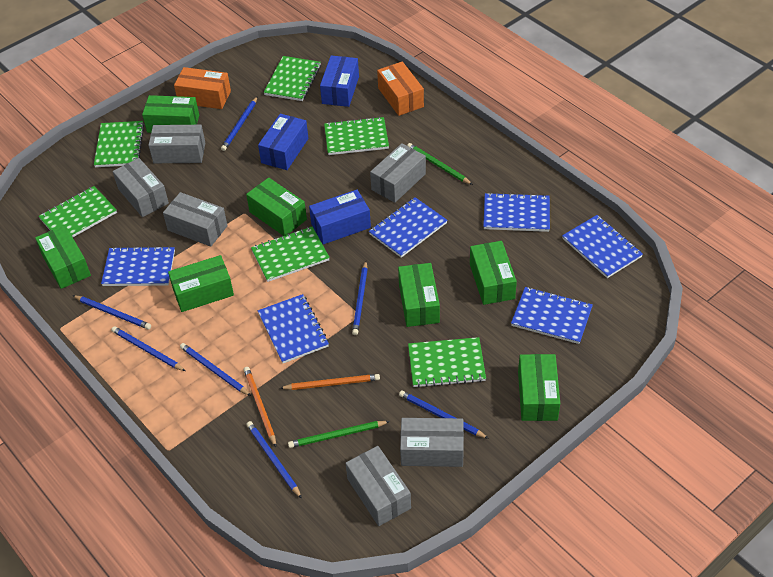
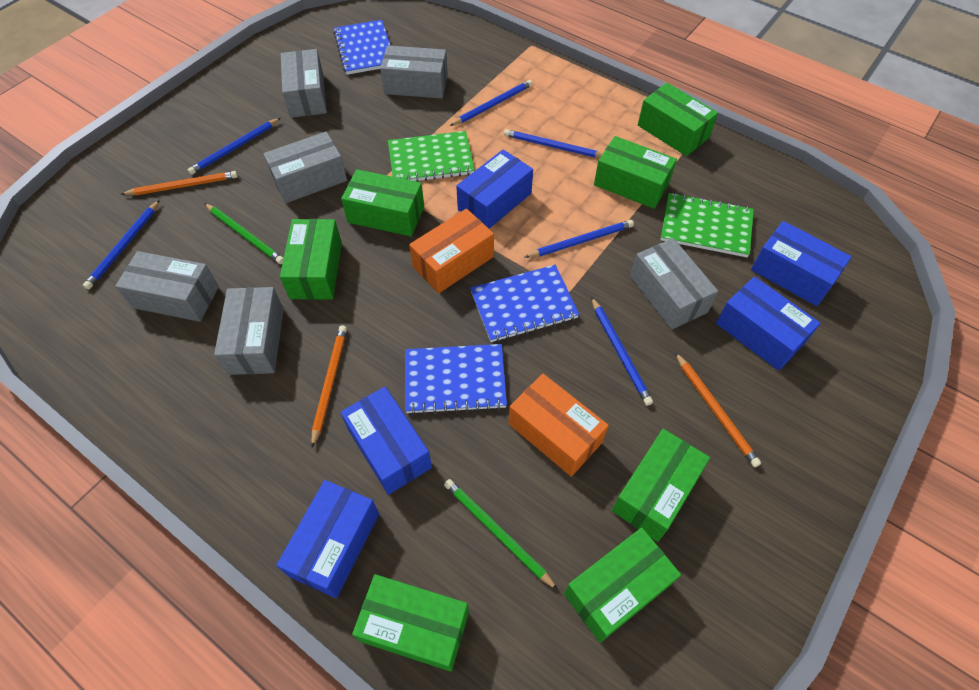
blue box: 3 -> 5
blue notebook: 6 -> 3
blue pencil: 7 -> 6
green notebook: 6 -> 2
orange pencil: 2 -> 3

